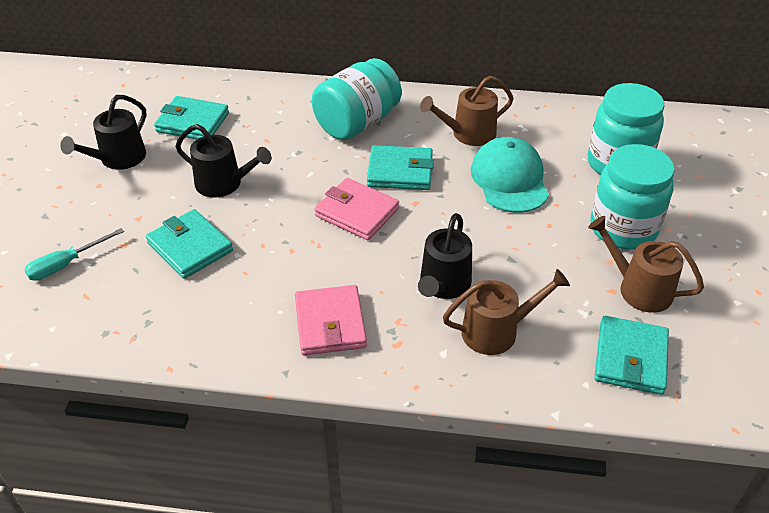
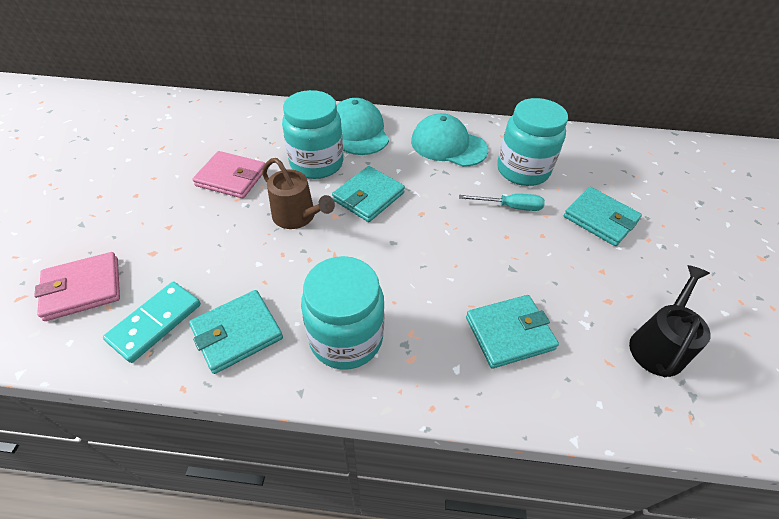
black watering can: 3 -> 1
brown watering can: 3 -> 1
turquoise cap: 1 -> 2
turquoise domino: 0 -> 1

